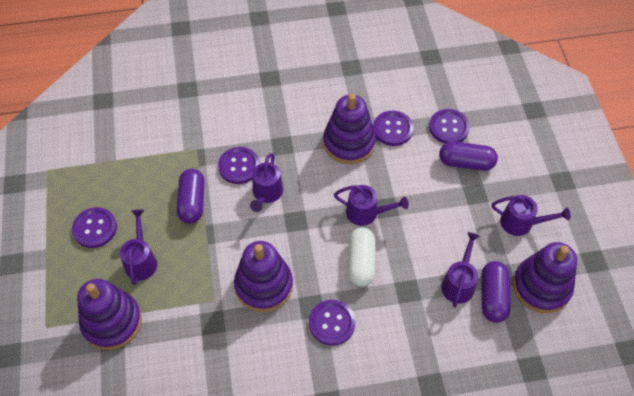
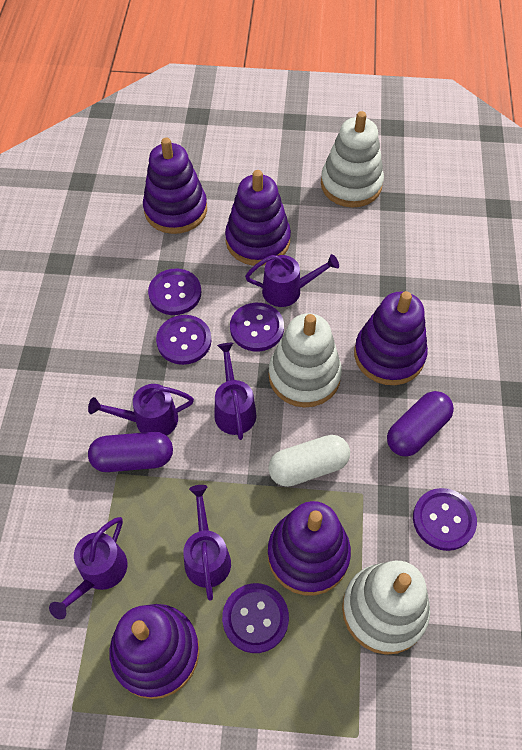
purple capsule: 3 -> 2
purple stacking toy: 4 -> 5
white stacking toy: 0 -> 3

